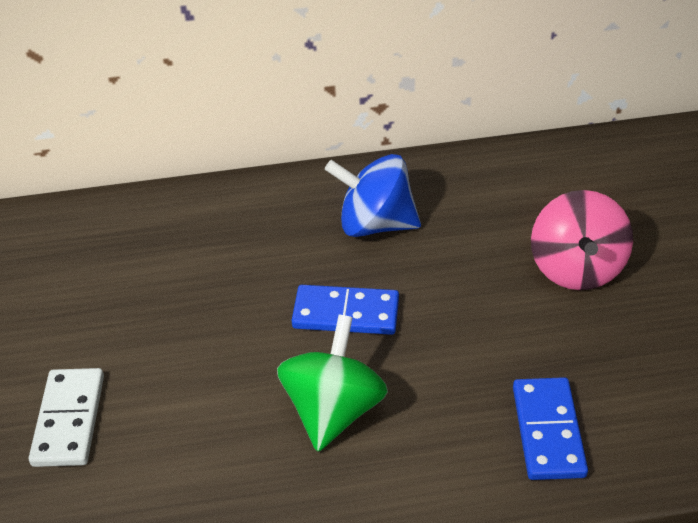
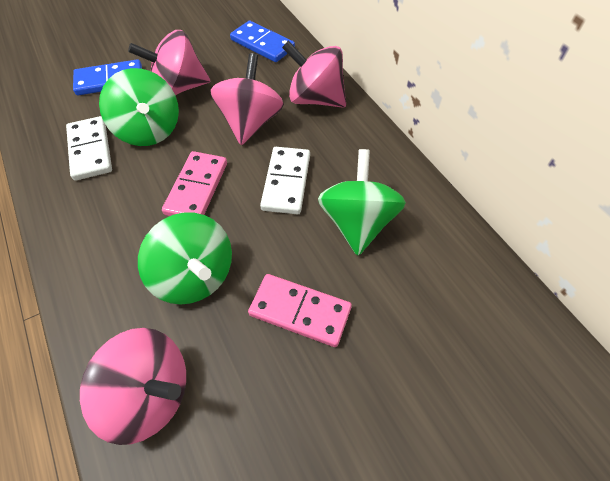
blue spinning top: 1 -> 0
green spinning top: 1 -> 3
pink domino: 0 -> 2
pink spinning top: 1 -> 4
white domino: 1 -> 2

